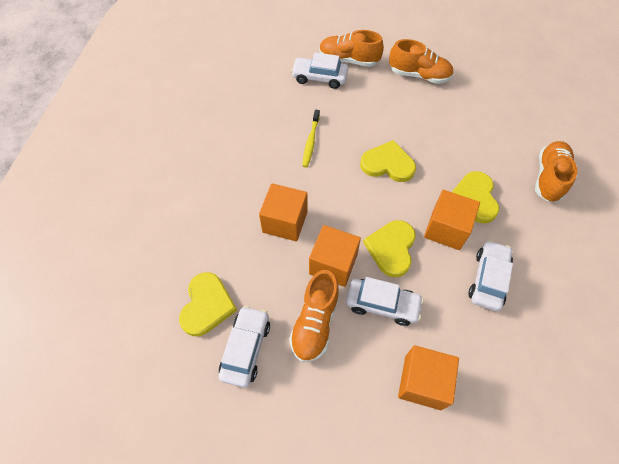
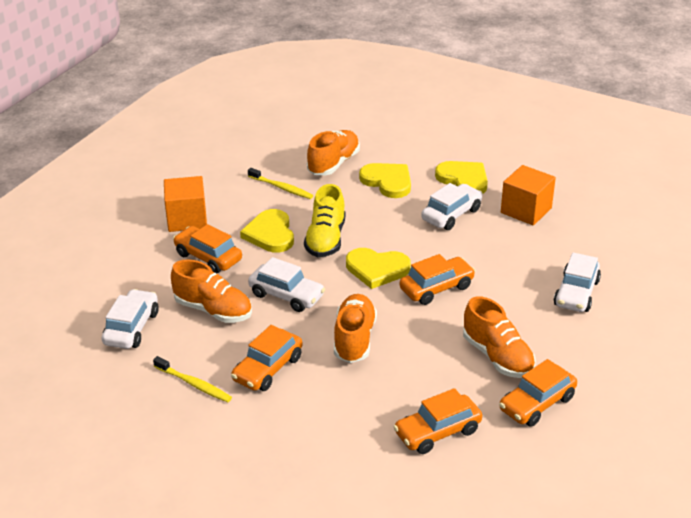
orange car: 0 -> 5
orange cube: 4 -> 2
yellow shoe: 0 -> 1
yellow toothbrush: 1 -> 2

